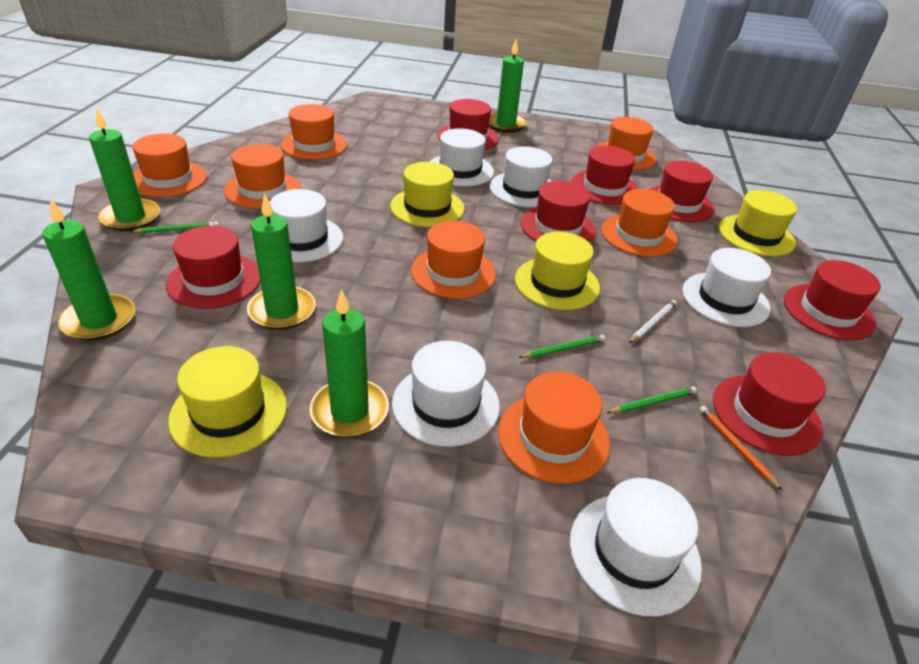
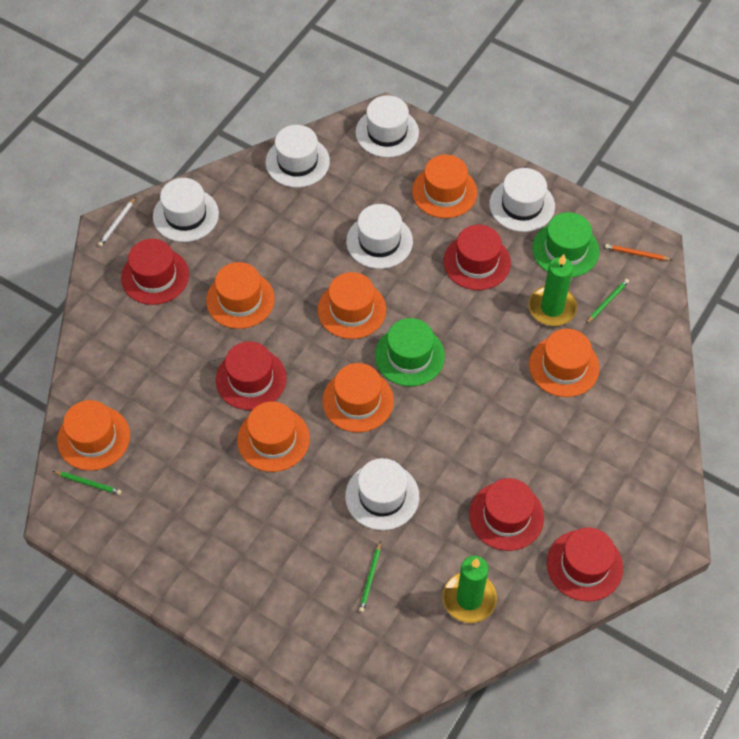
green candle: 5 -> 2
green hat: 0 -> 2
red hat: 7 -> 5
yellow hat: 4 -> 0

